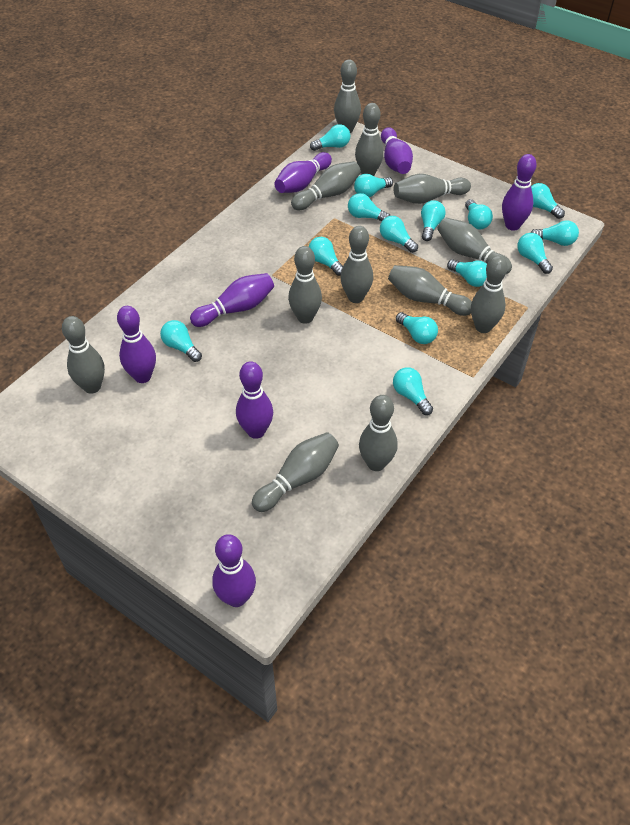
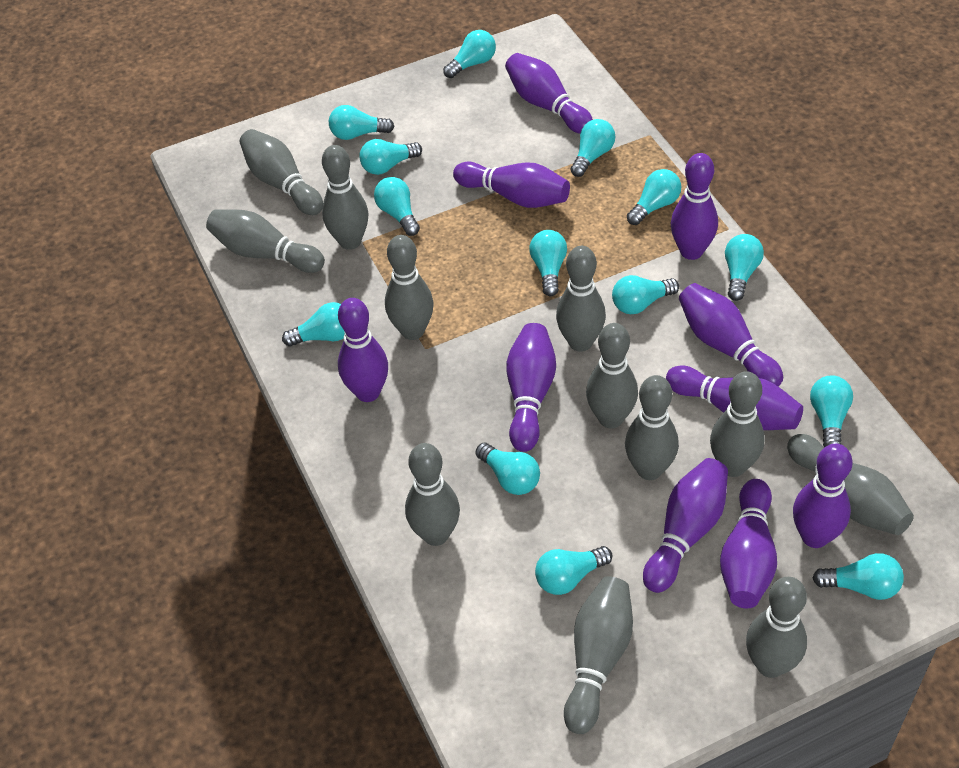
purple bowling pin: 7 -> 10

